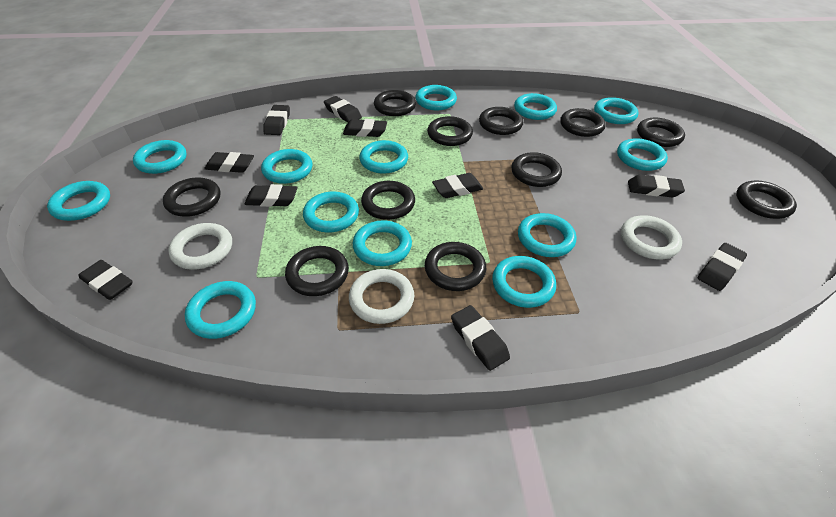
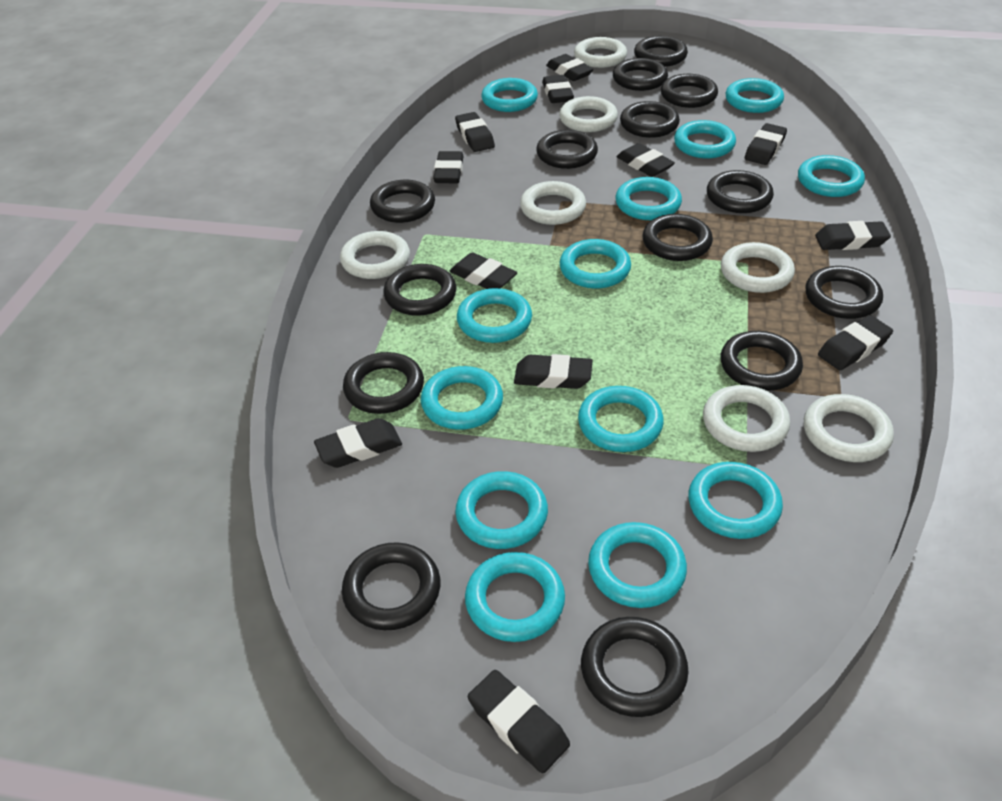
black eraser: 10 -> 12
black ring: 11 -> 14
white ring: 3 -> 7

